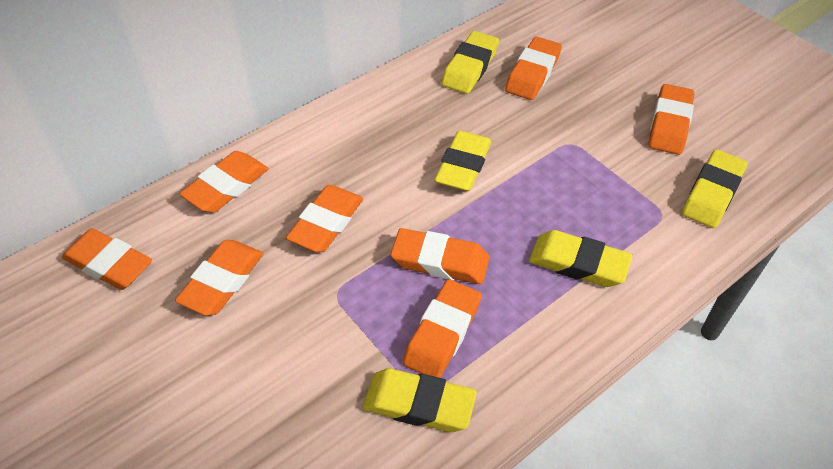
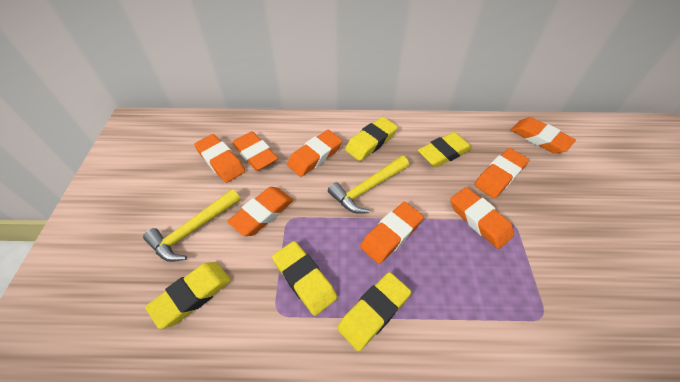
yellow hammer: 0 -> 2

